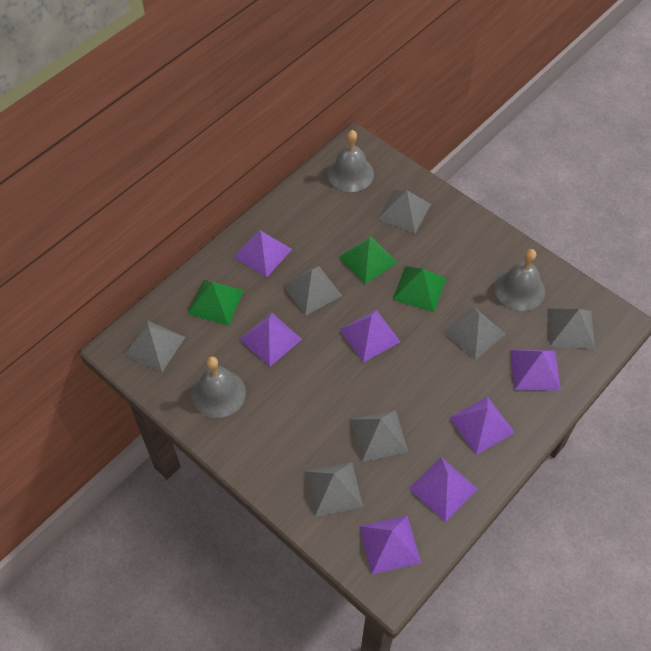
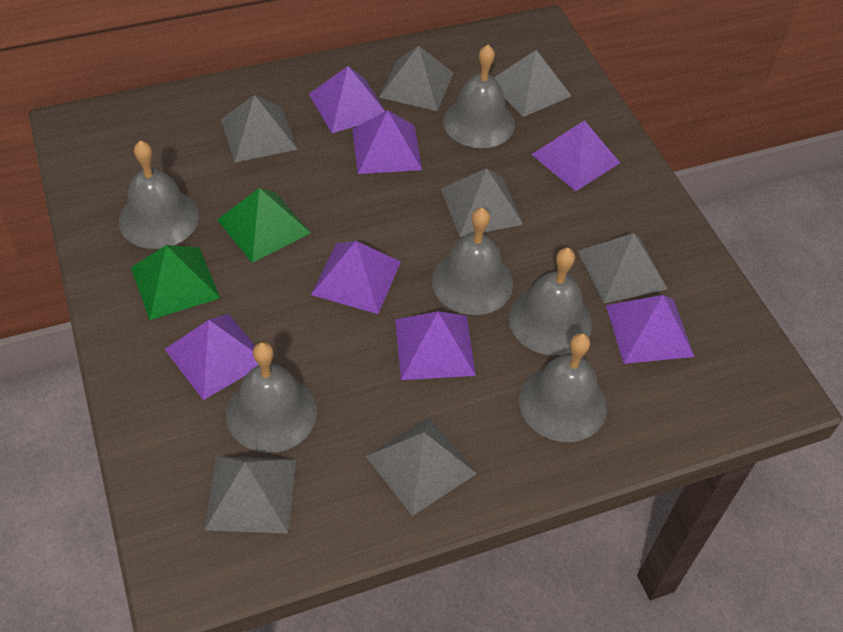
green pyramid: 3 -> 2
grey bell: 3 -> 6

